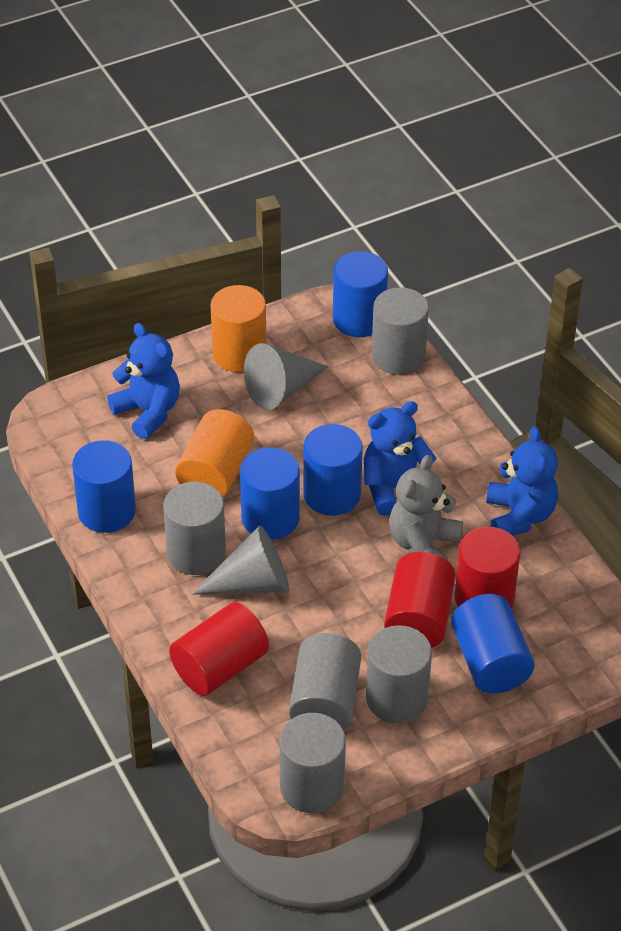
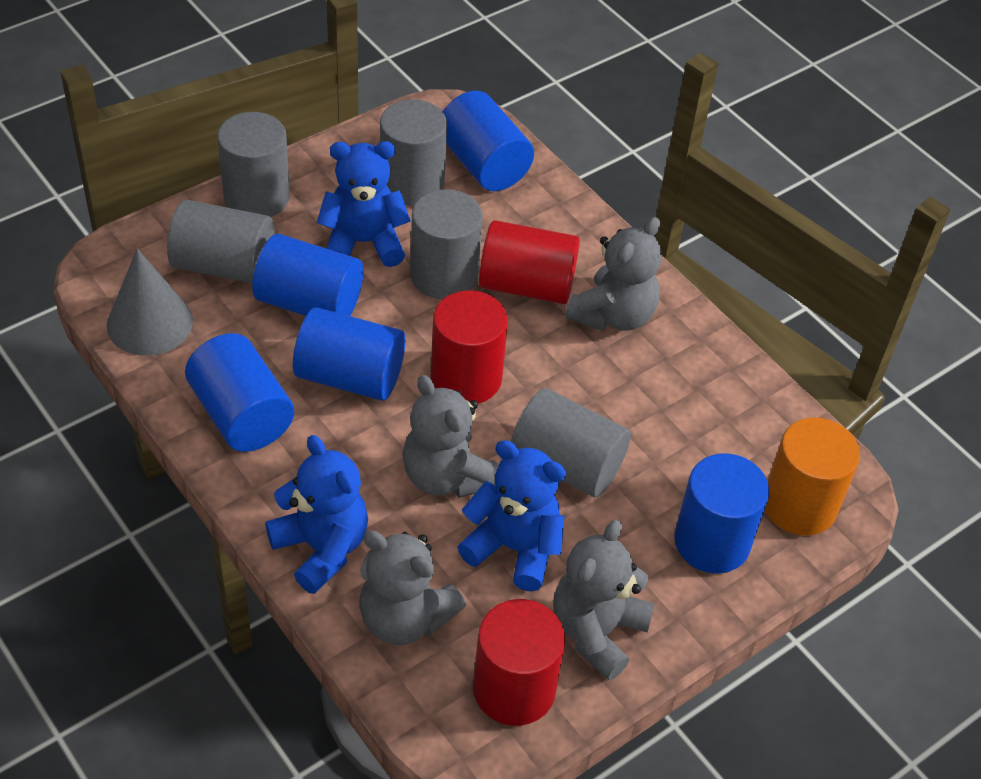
grey cone: 2 -> 1
grey teddy bear: 1 -> 4
orange cylinder: 2 -> 1

